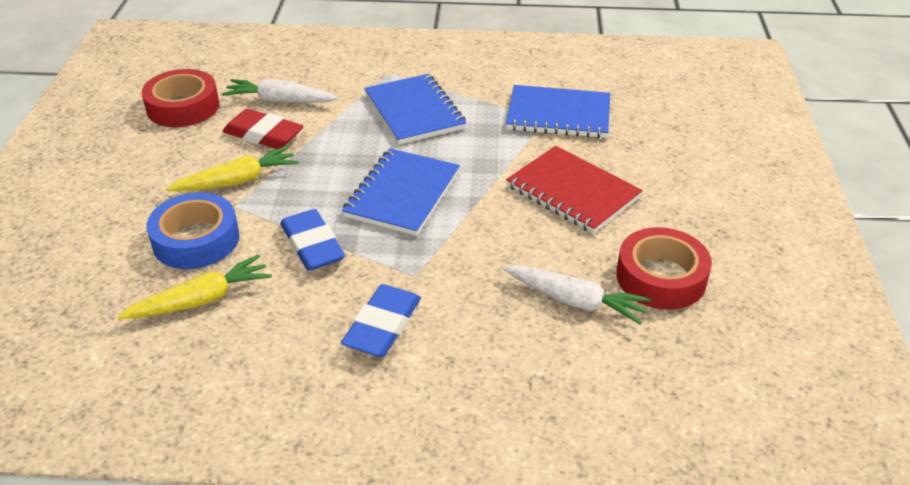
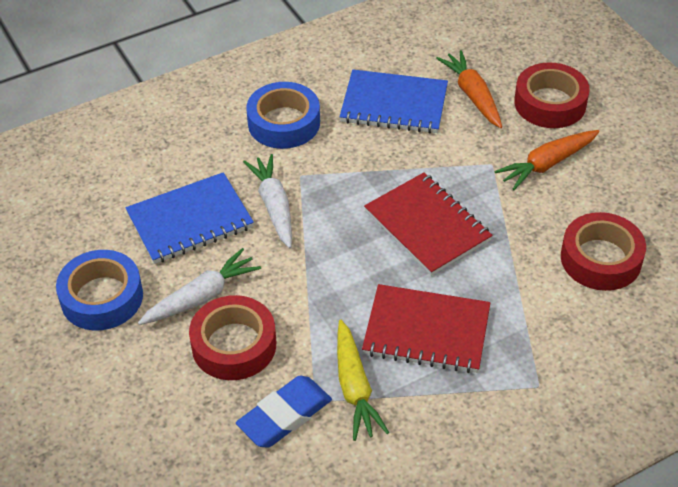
blue eraser: 2 -> 1
blue notebook: 3 -> 2
blue tape: 1 -> 2
orange carrot: 0 -> 2
red eraser: 1 -> 0
red notebook: 1 -> 2
red tape: 2 -> 3
yellow carrot: 2 -> 1

